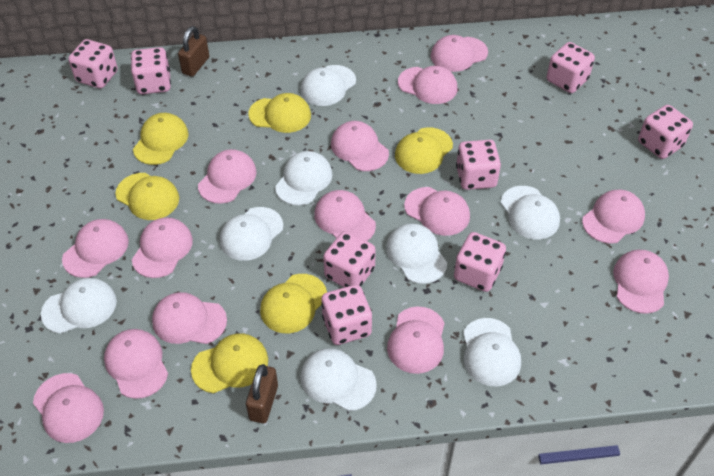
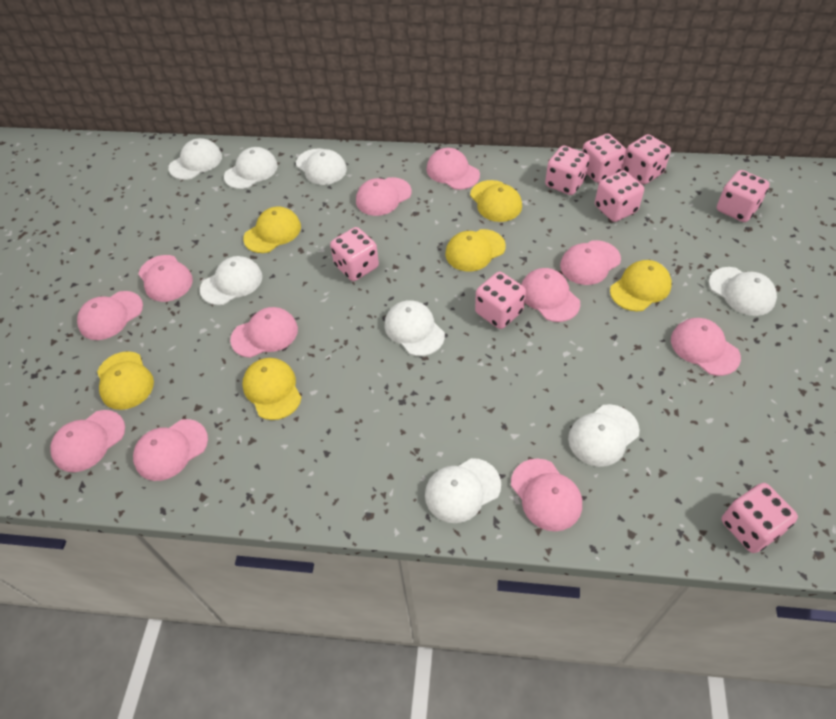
brown padlock: 2 -> 0
pink cap: 14 -> 11

